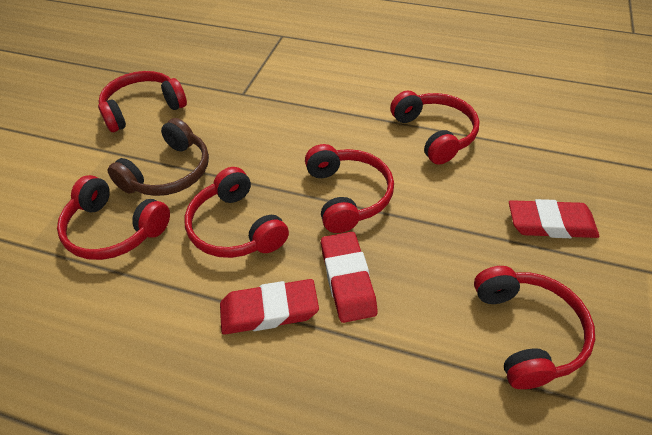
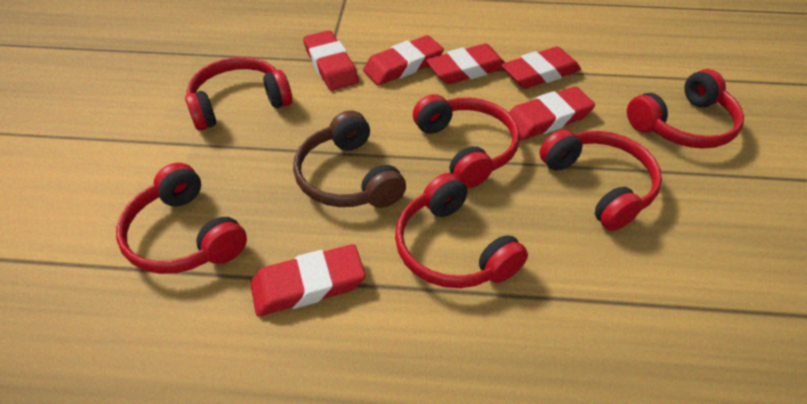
red eraser: 3 -> 6

